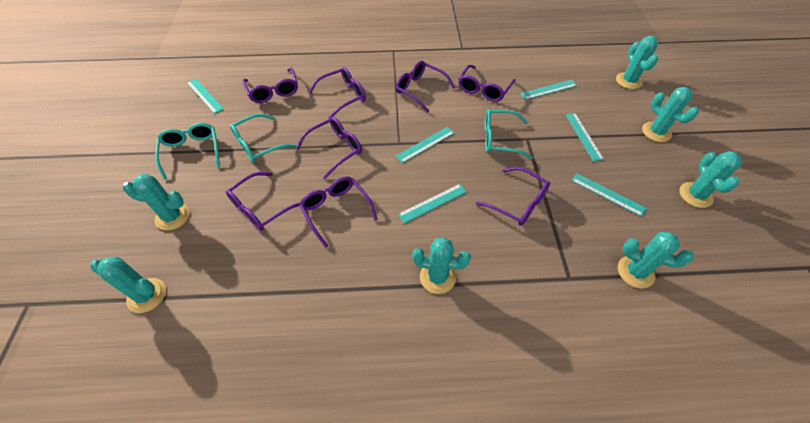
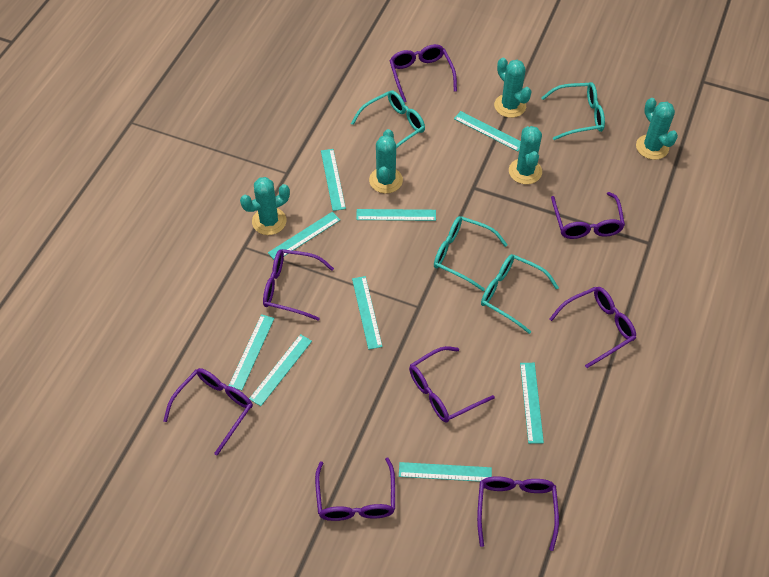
turquoise cactus: 7 -> 5
turquoise glasses: 3 -> 4
turquoise ruler: 6 -> 9

